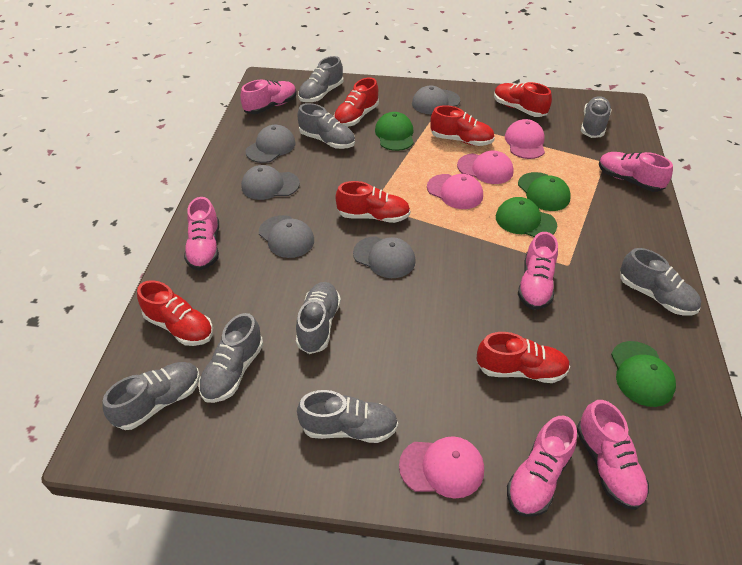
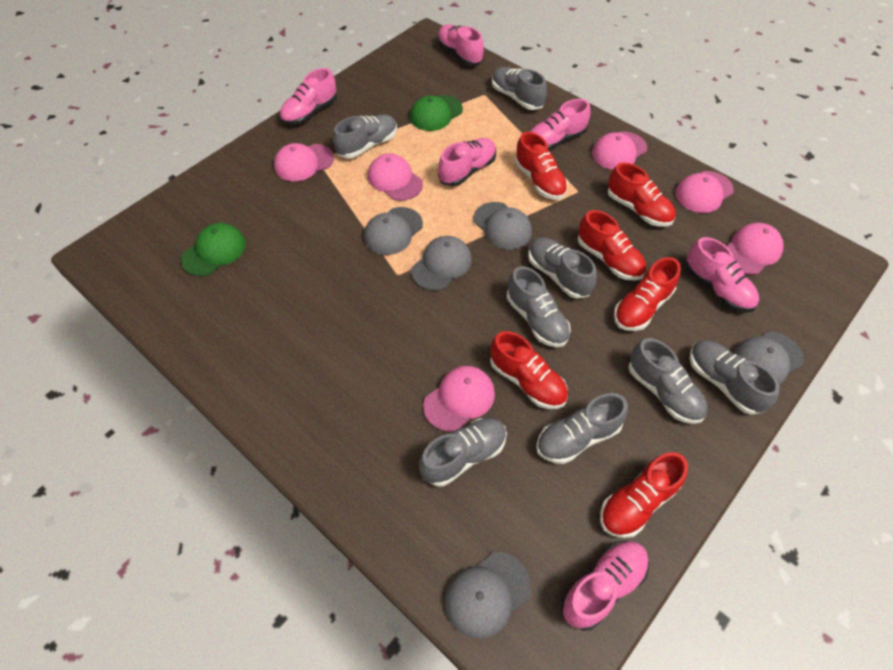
green cap: 4 -> 2
pink cap: 4 -> 6

